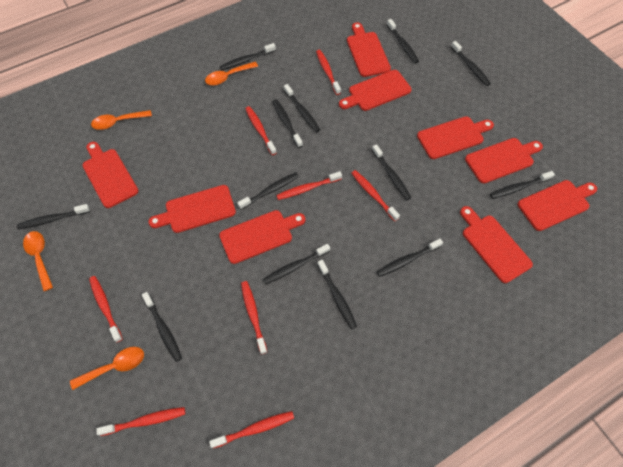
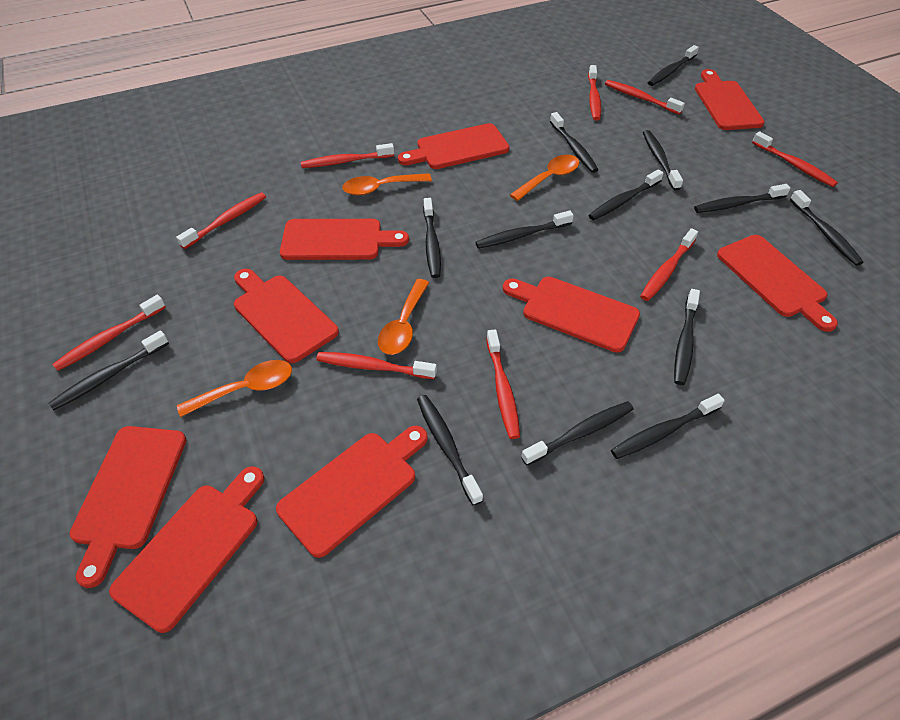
red toothbrush: 8 -> 9

